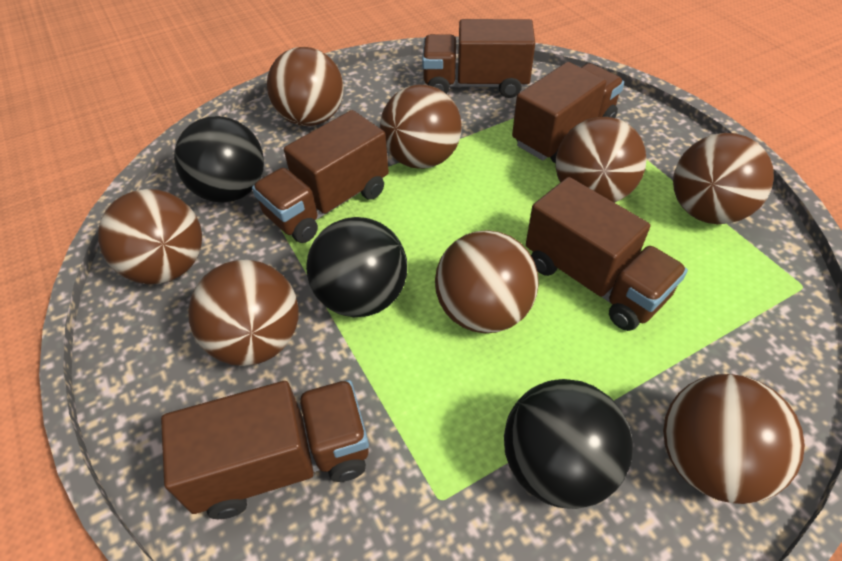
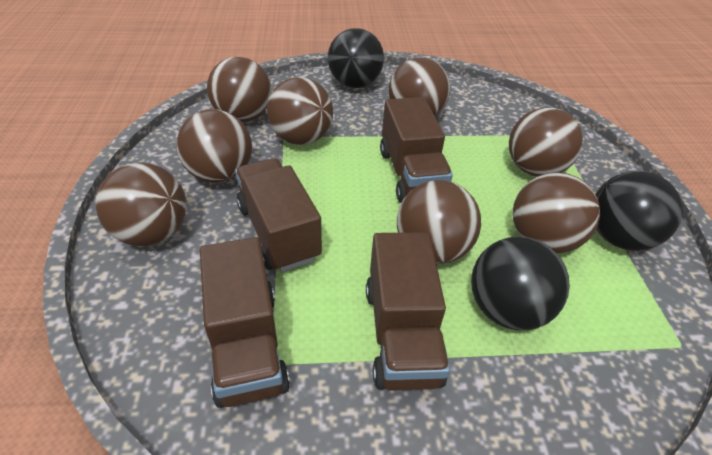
brown truck: 5 -> 4

